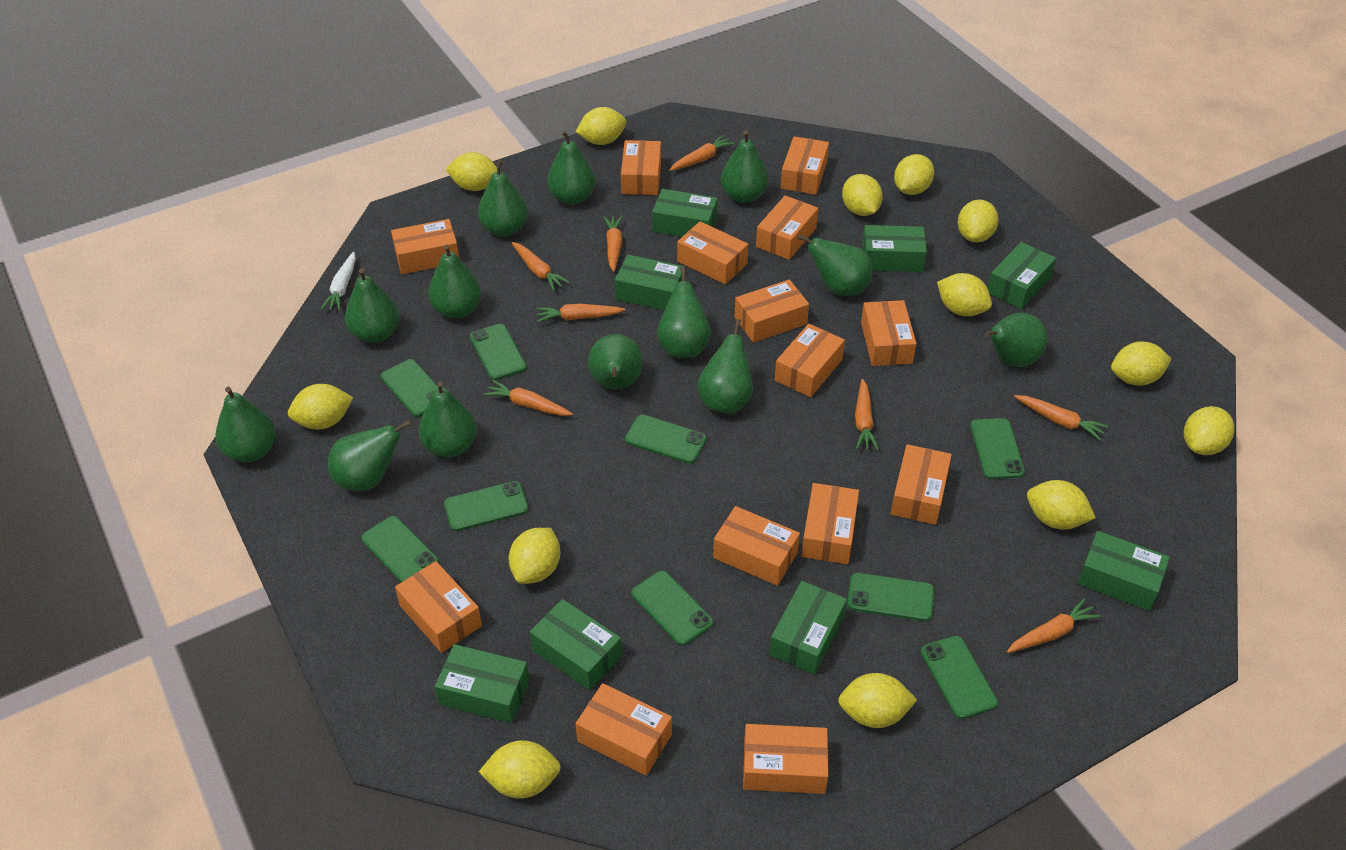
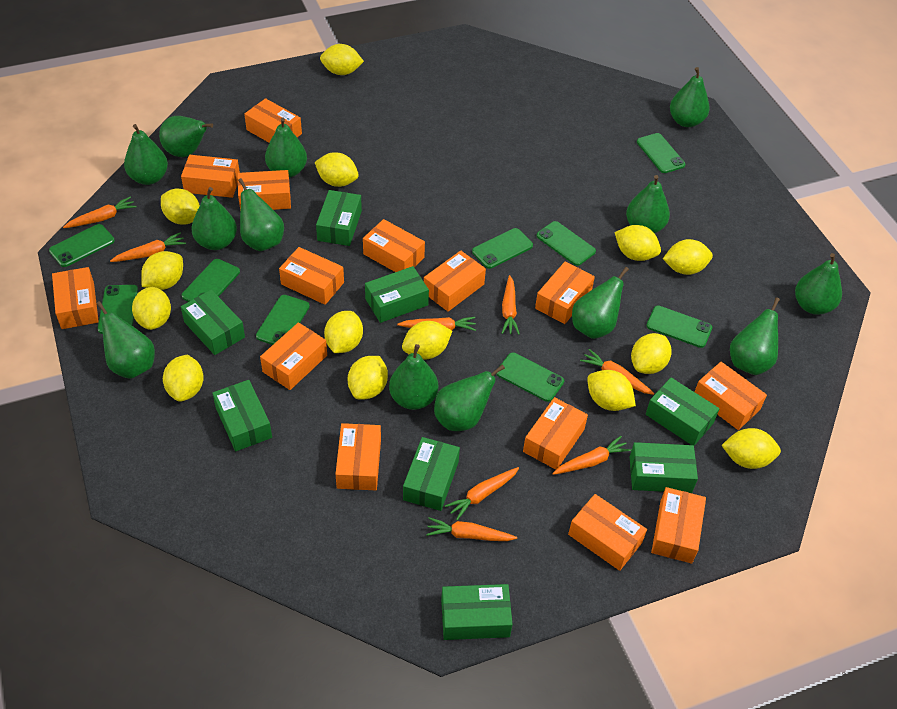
white carrot: 1 -> 0
yellow lemon: 13 -> 14

